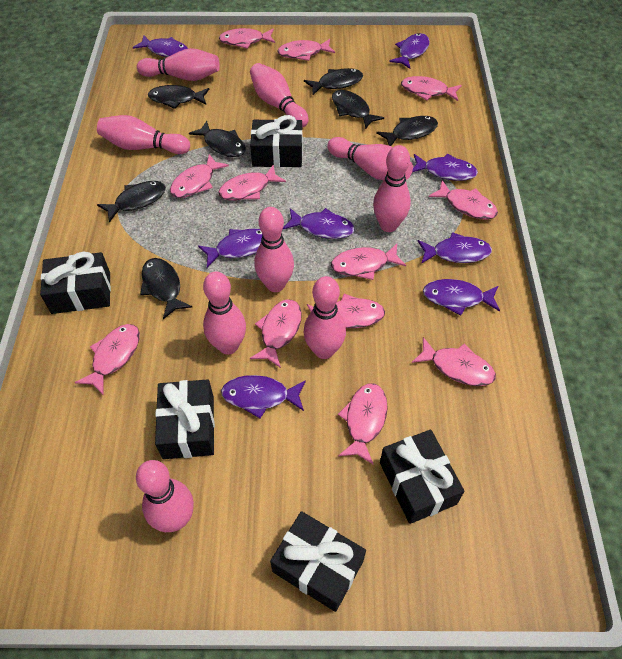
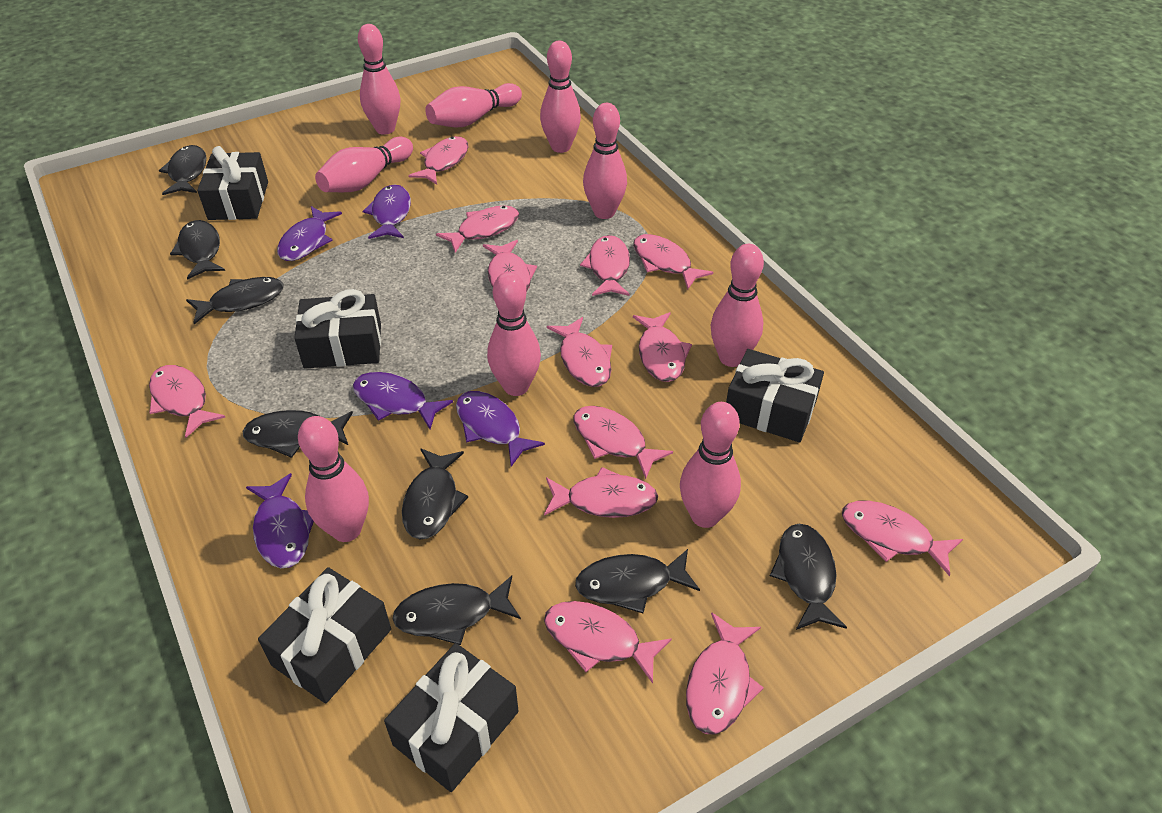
black fish: 7 -> 8
pink fish: 12 -> 13
purple fish: 8 -> 5

